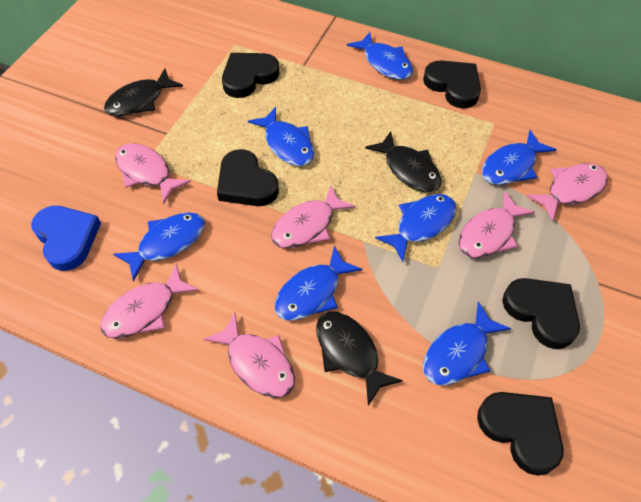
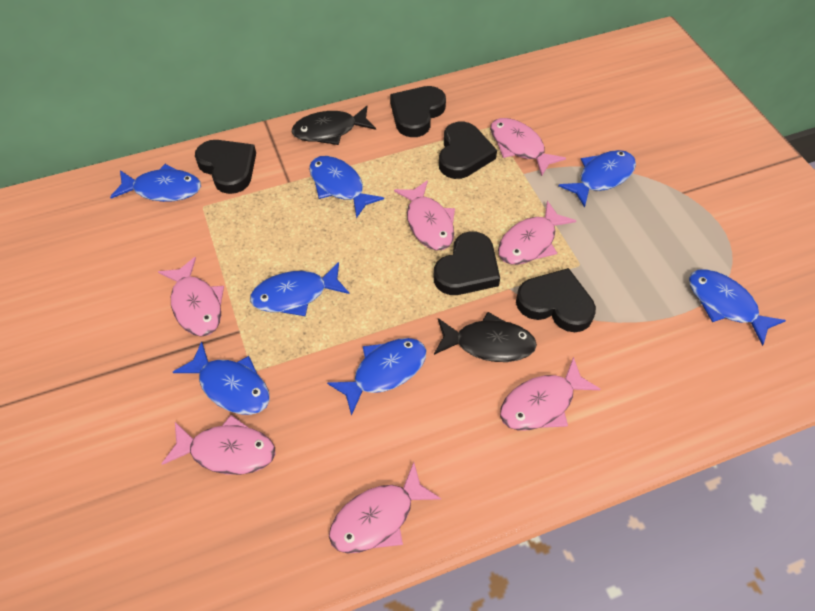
black fish: 3 -> 2
blue heart: 1 -> 0
pink fish: 6 -> 7

